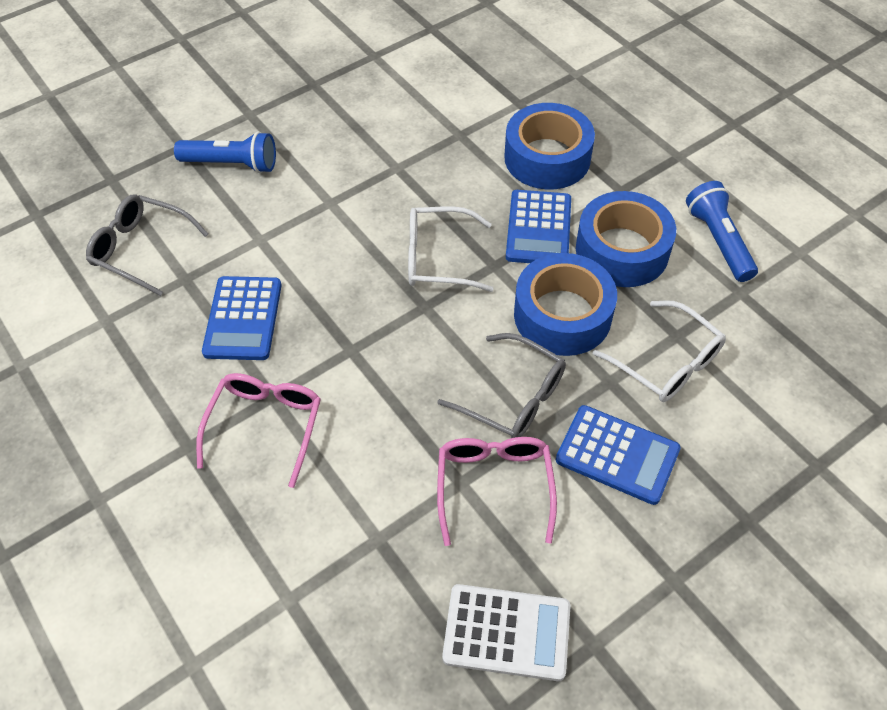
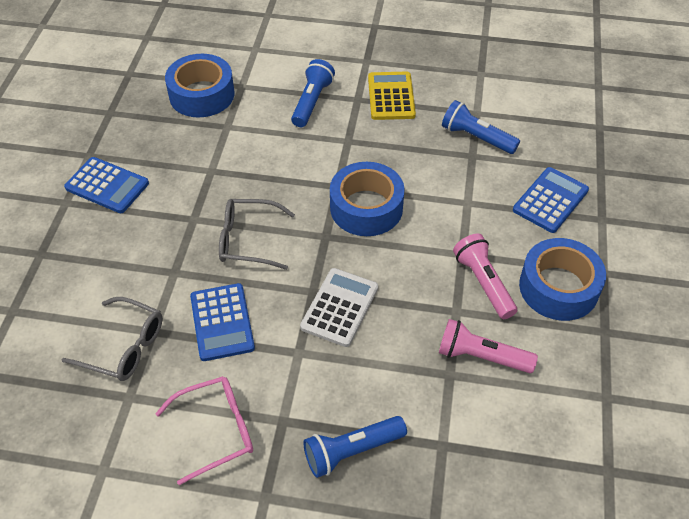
blue flashlight: 2 -> 3
pink flashlight: 0 -> 2
pink glasses: 2 -> 1
white glasses: 2 -> 0
yellow calculator: 0 -> 1

